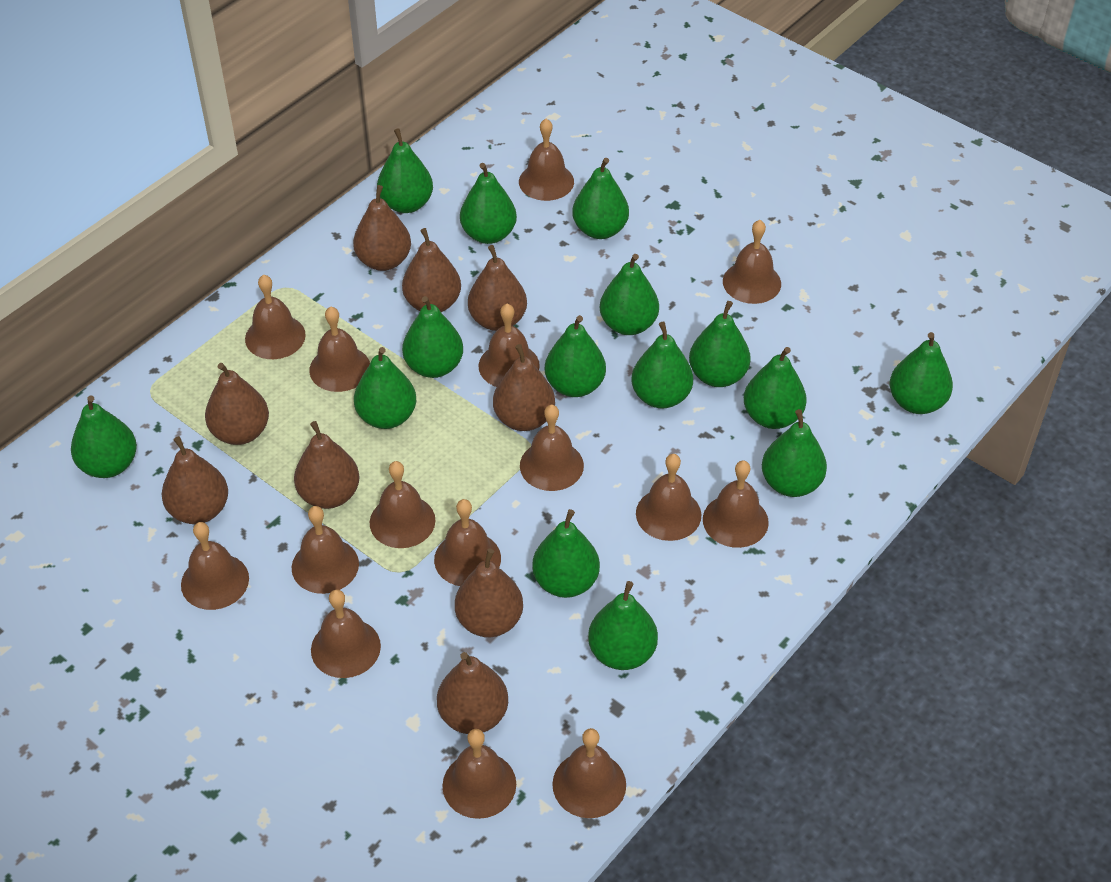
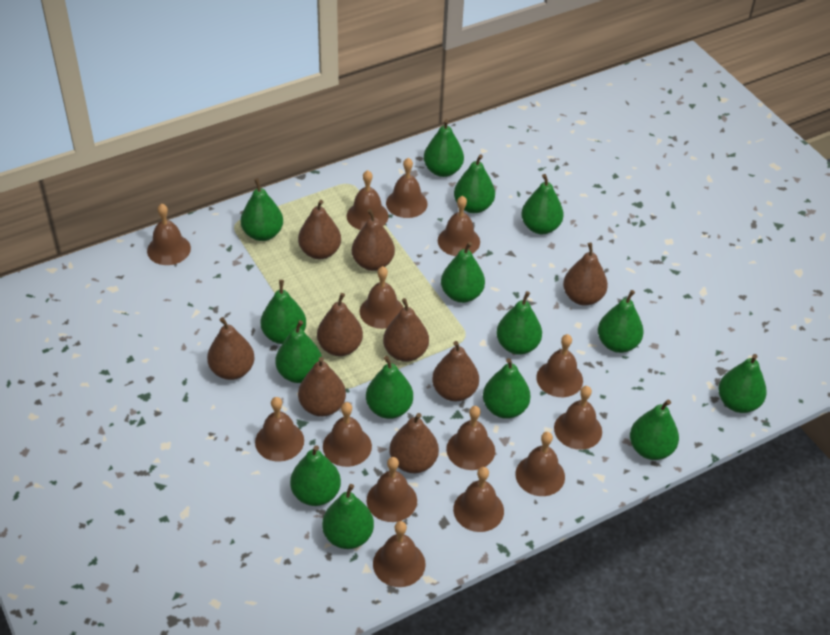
brown bell: 15 -> 14

